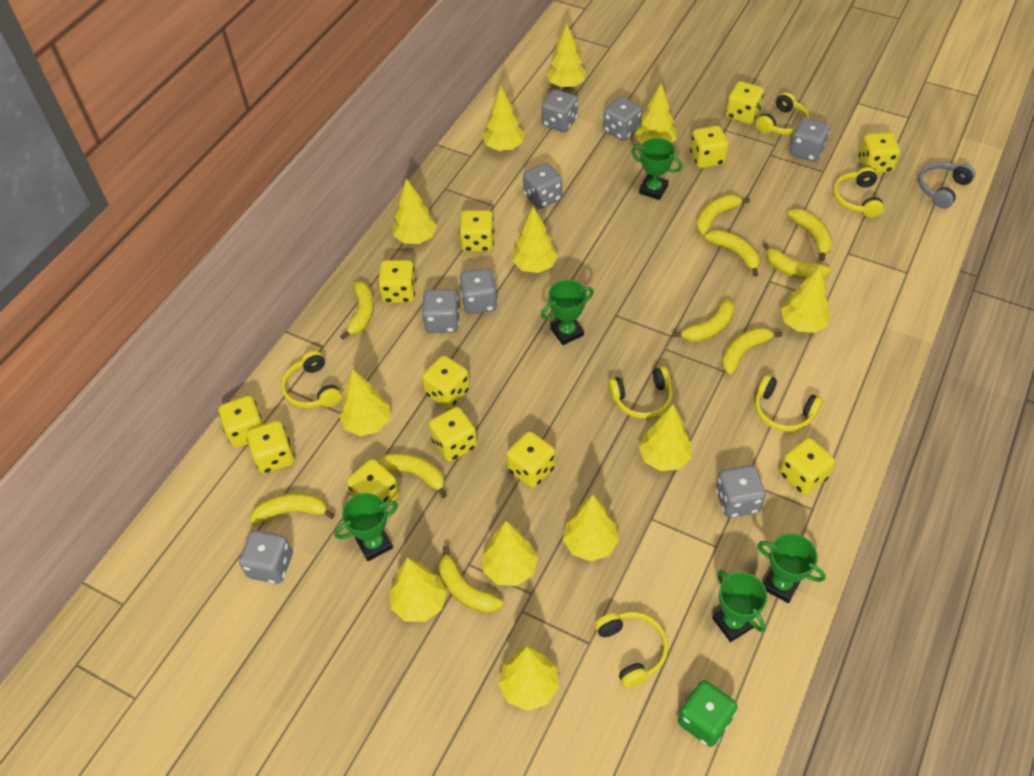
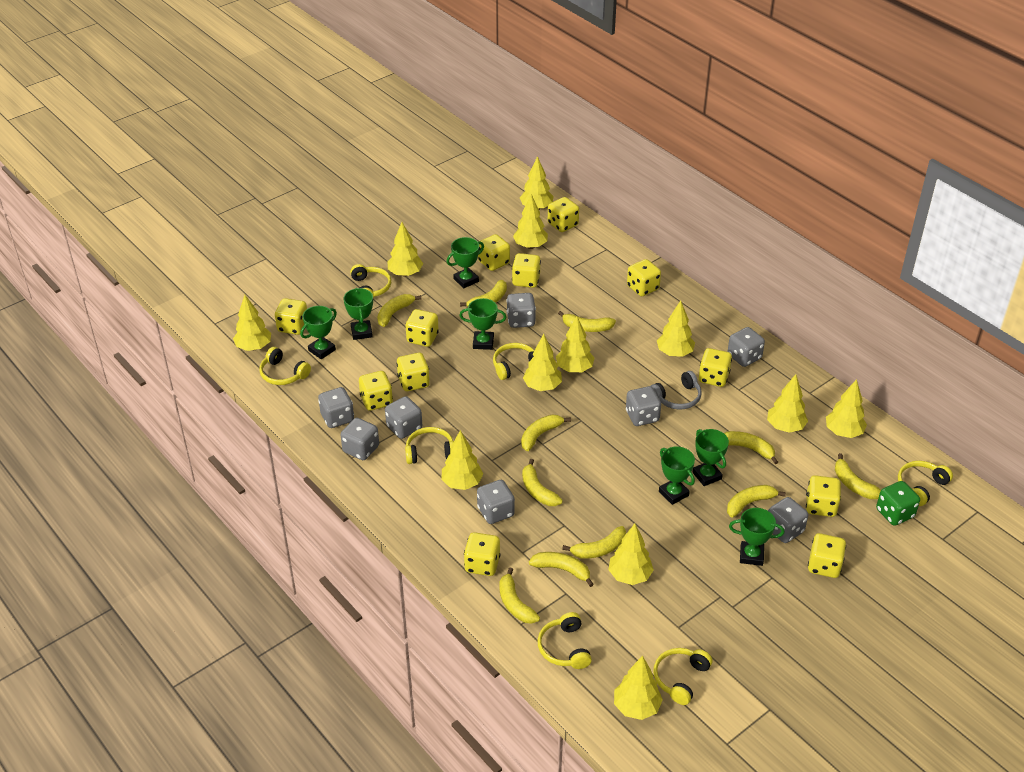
green trophy: 5 -> 7
yellow banana: 10 -> 11
yellow headphones: 6 -> 7

